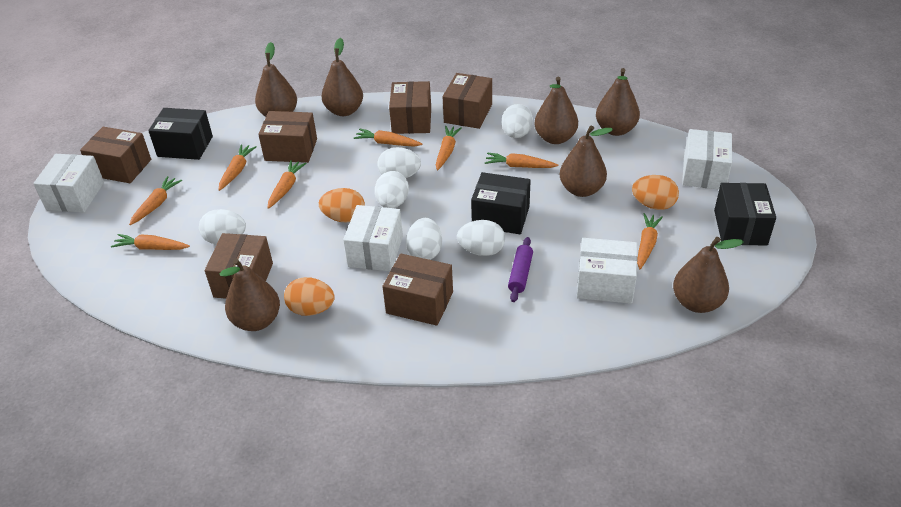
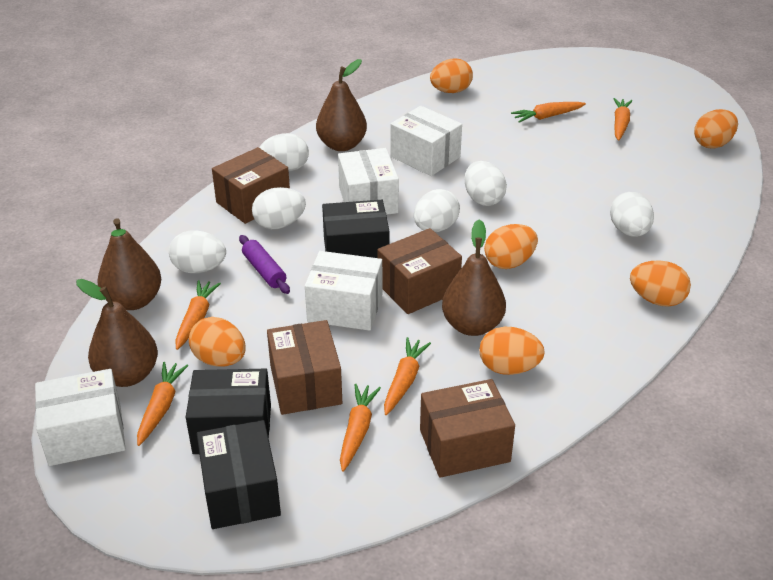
brown box: 6 -> 4
brown pear: 7 -> 4
orange carrot: 8 -> 6
orange egg: 3 -> 6

